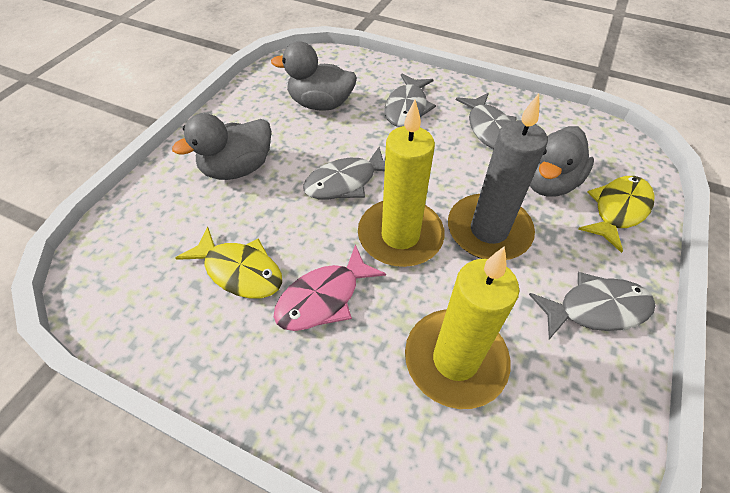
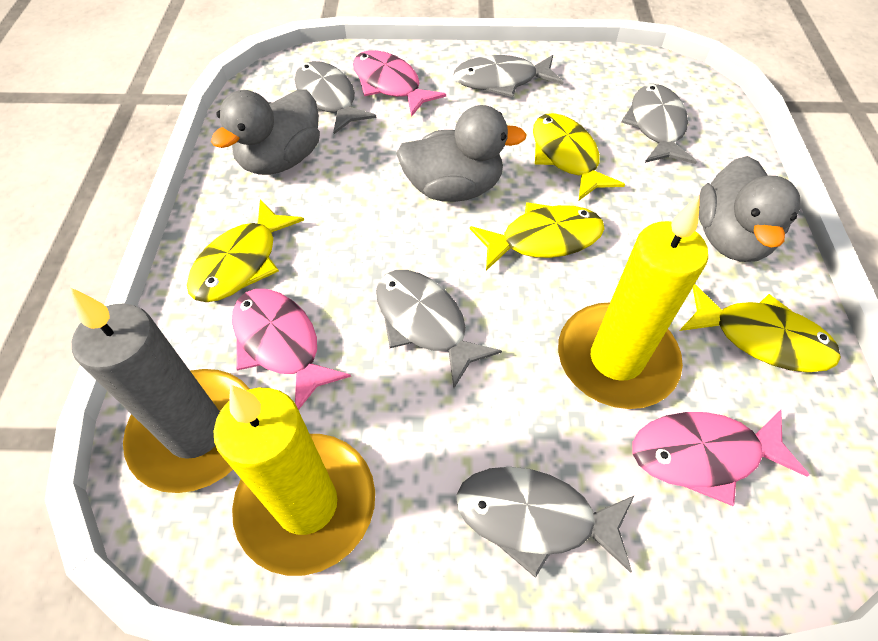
grey fish: 4 -> 5
pink fish: 1 -> 3
yellow fish: 2 -> 4

